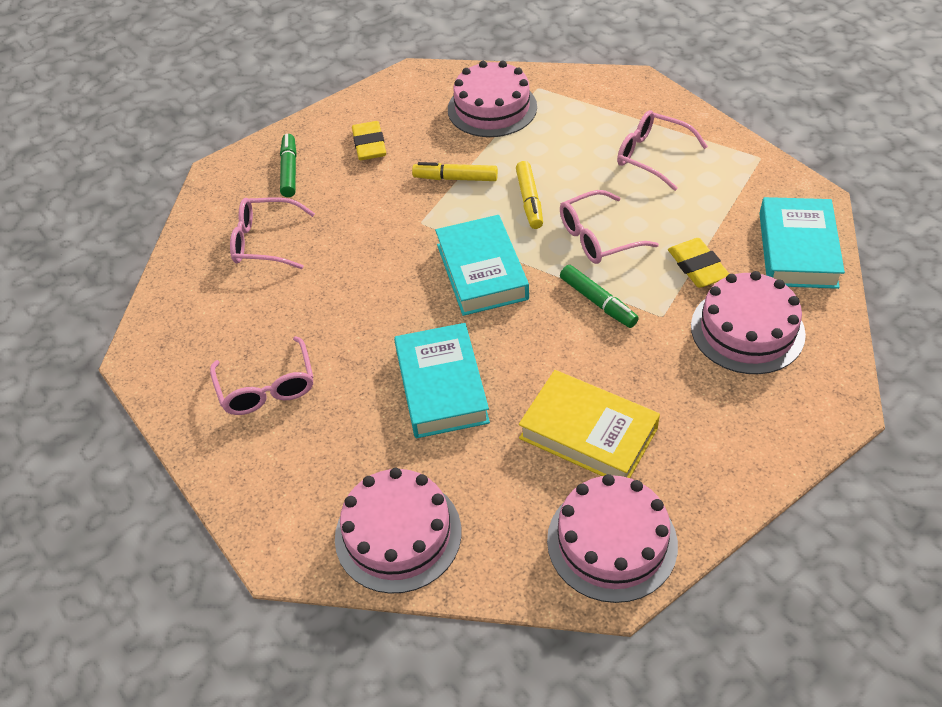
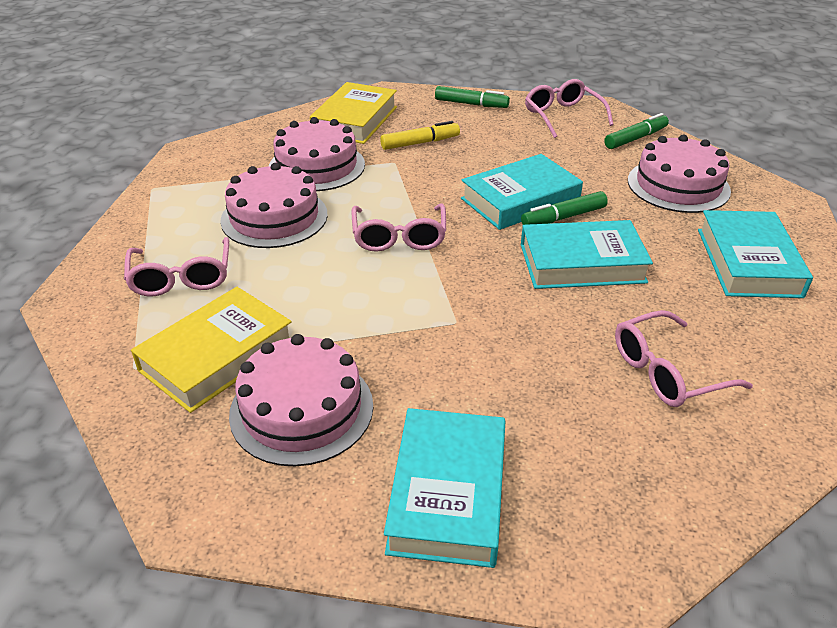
green marker: 2 -> 3
turquoise book: 3 -> 4
yellow book: 1 -> 2
yellow eraser: 2 -> 0
yellow marker: 2 -> 1

